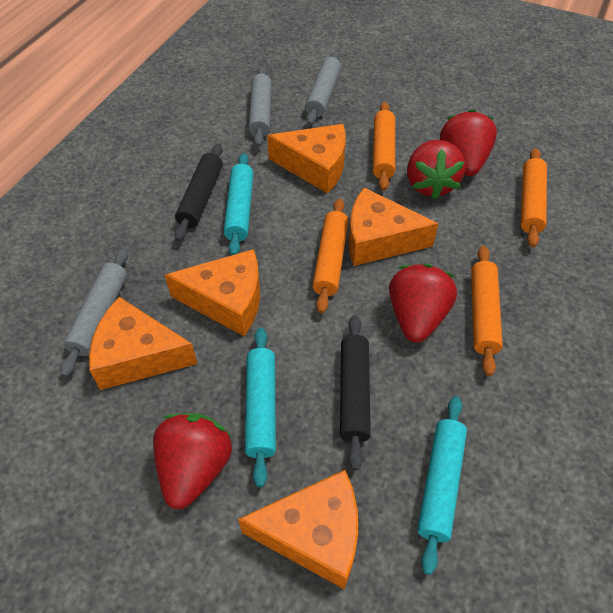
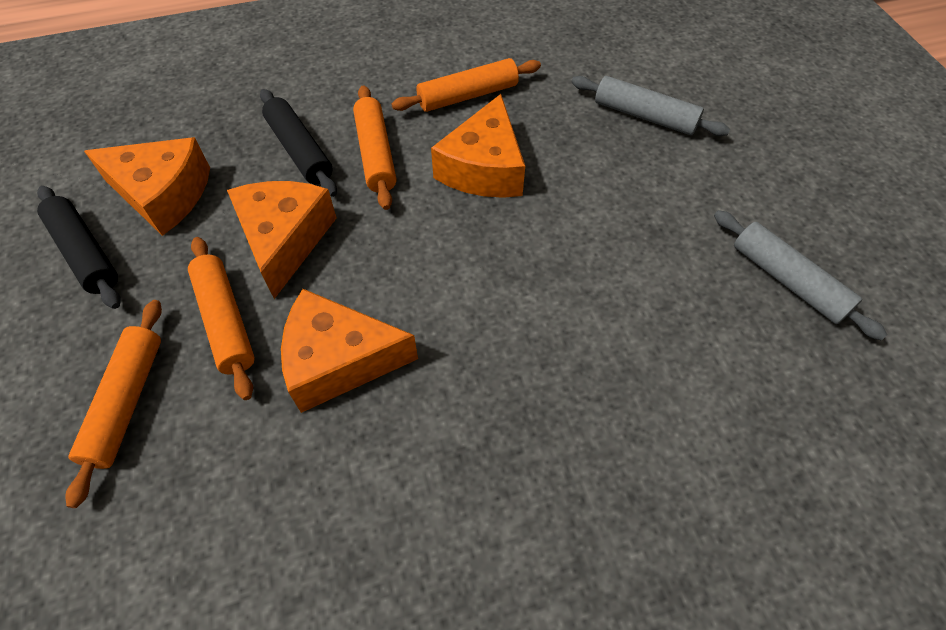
grey rolling pin: 3 -> 2
orange cheese: 5 -> 4
red strawberry: 4 -> 0
turquoise rolling pin: 3 -> 0

